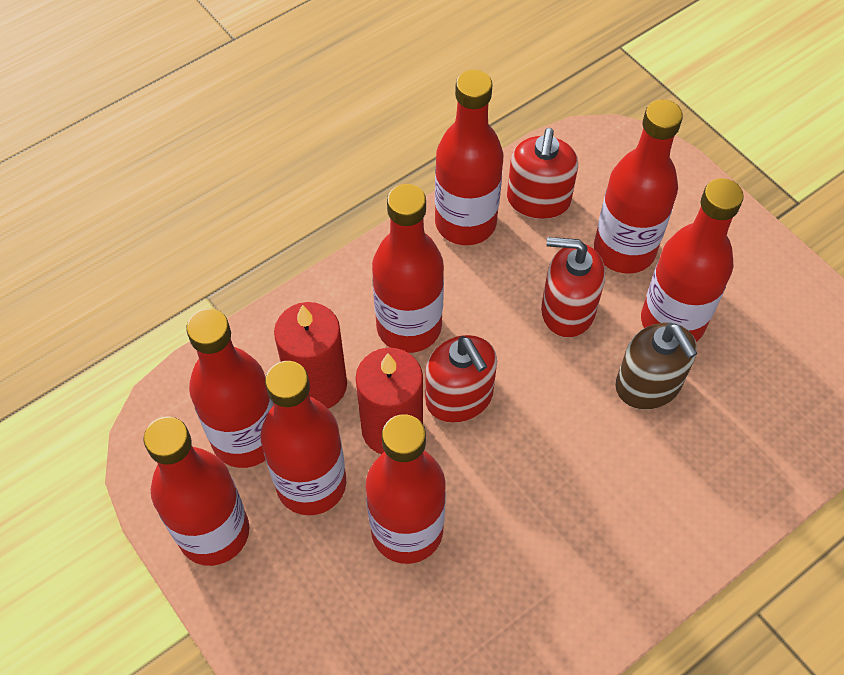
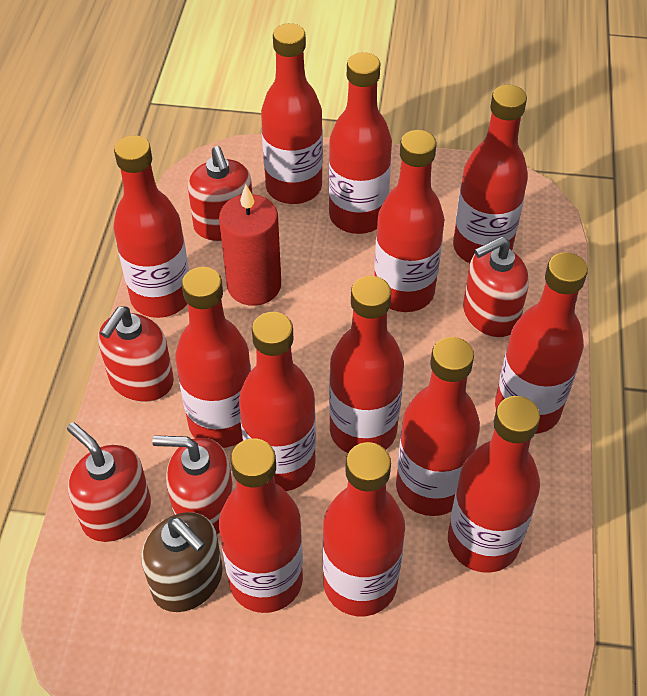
red bottle: 8 -> 13
red candle: 2 -> 1
red soap dispenser: 3 -> 5

